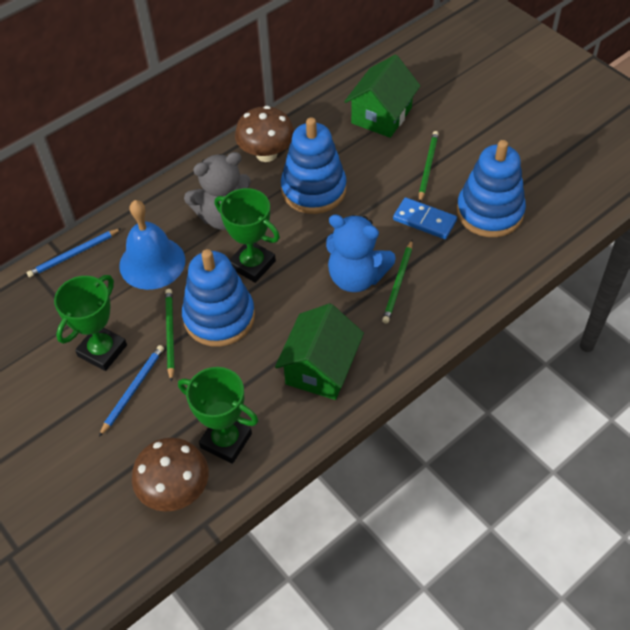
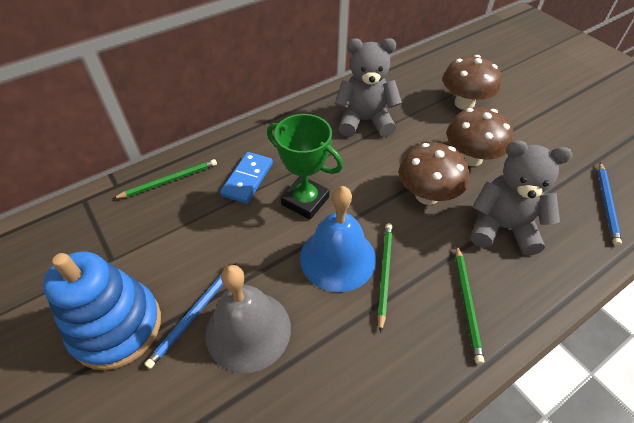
blue stacking toy: 3 -> 1
blue teddy bear: 1 -> 0
brown mushroom: 2 -> 3
green house: 2 -> 0
green trophy: 3 -> 1
grey bell: 0 -> 1
grey teddy bear: 1 -> 2

